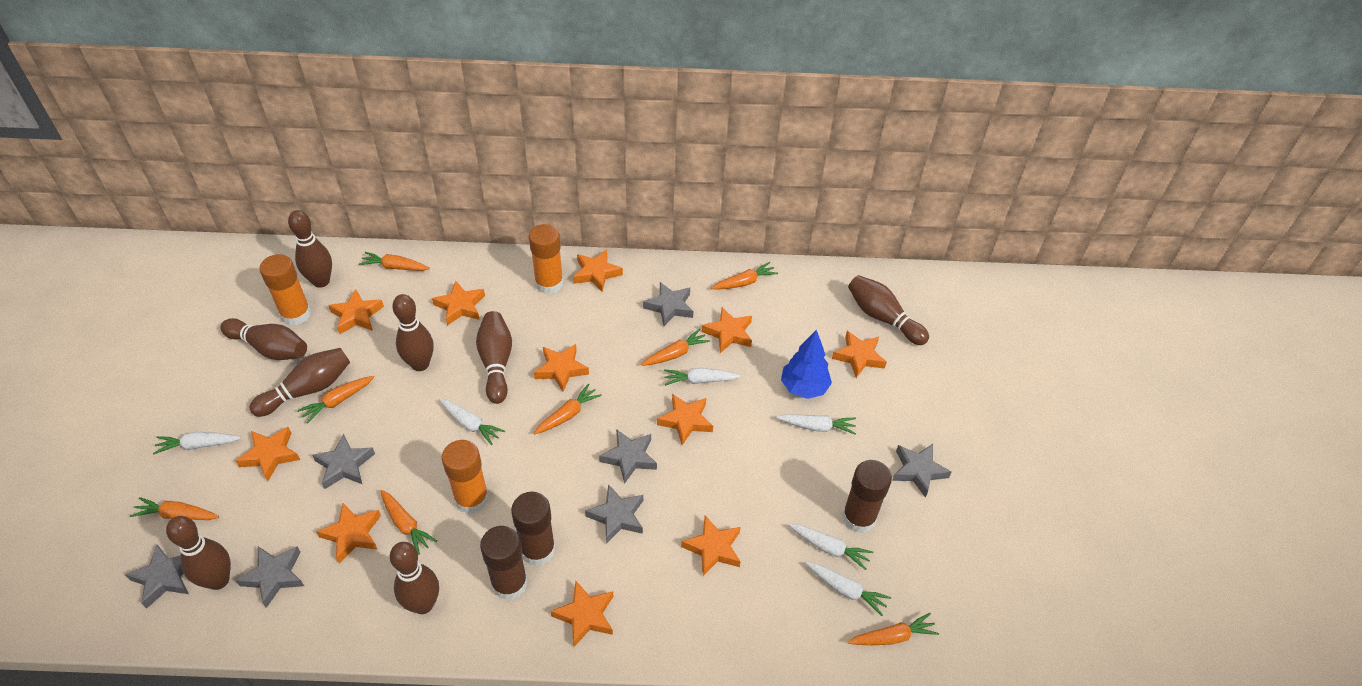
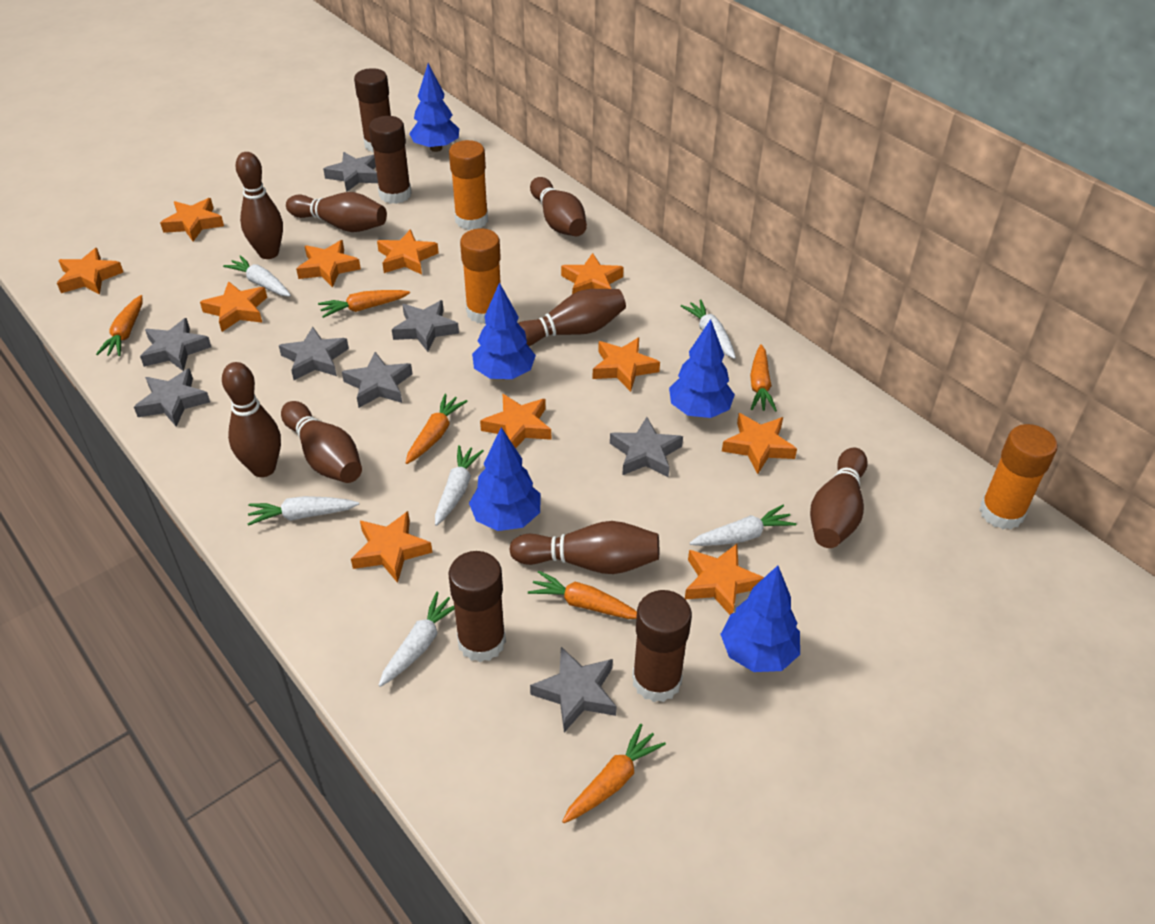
blue tree: 1 -> 5
brown glue stick: 3 -> 4
grey star: 7 -> 8
orange carrot: 8 -> 6

